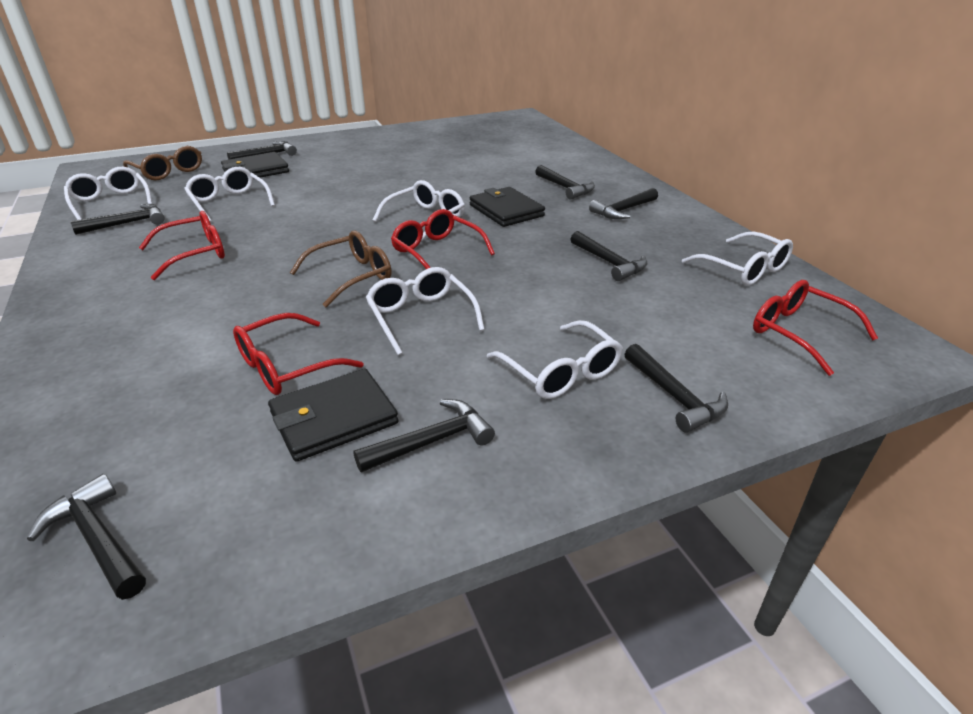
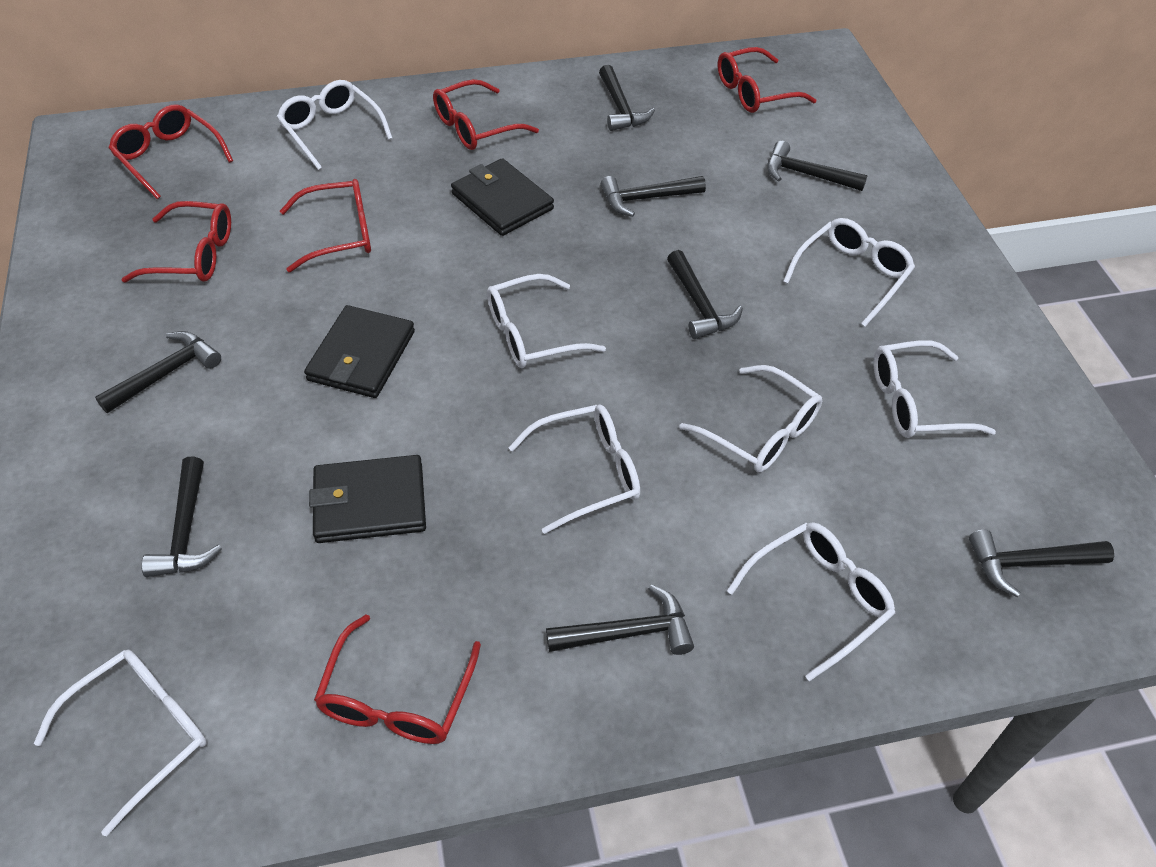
brown glasses: 2 -> 0
red glasses: 4 -> 6
white glasses: 6 -> 8

